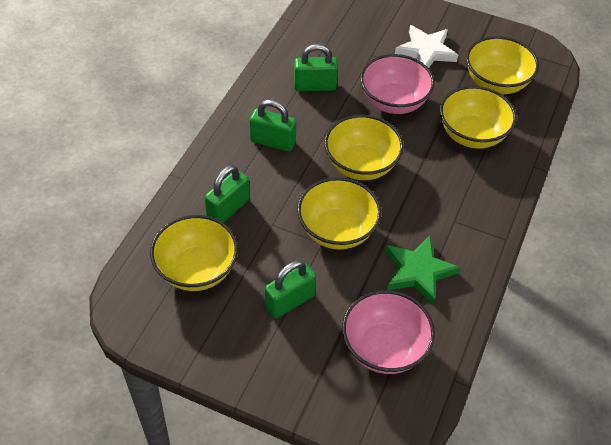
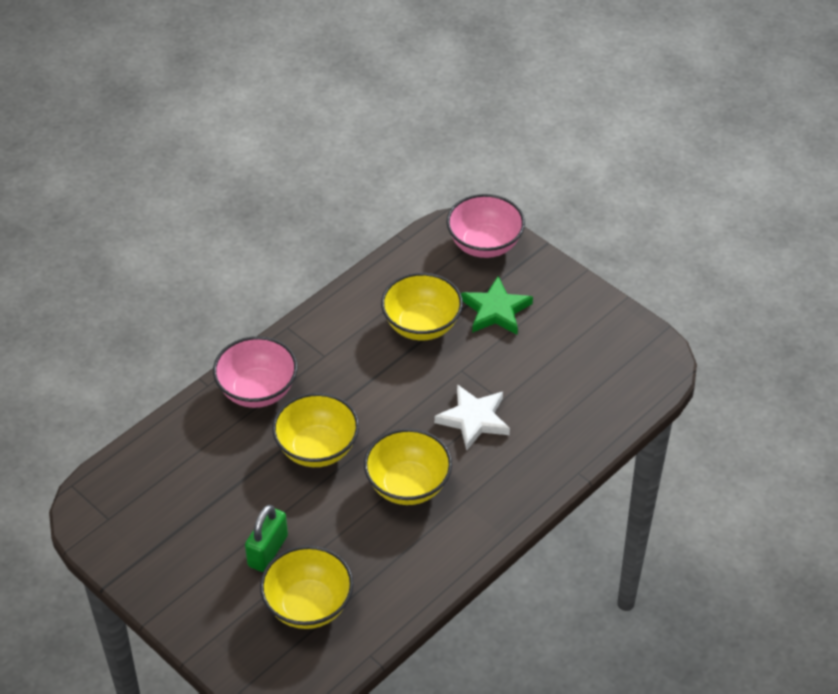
green padlock: 4 -> 1
yellow bowl: 5 -> 4

